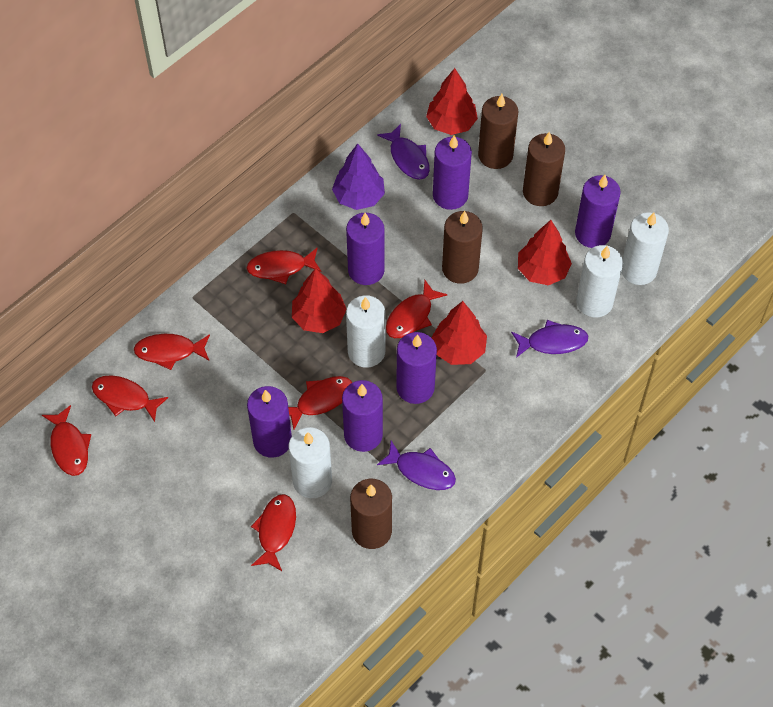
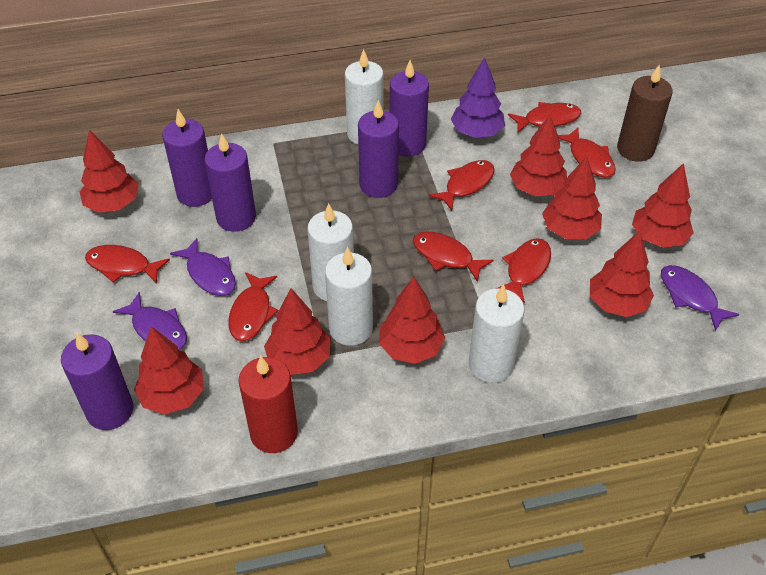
brown candle: 4 -> 1
purple candle: 6 -> 5
red candle: 0 -> 1
red tree: 4 -> 8

